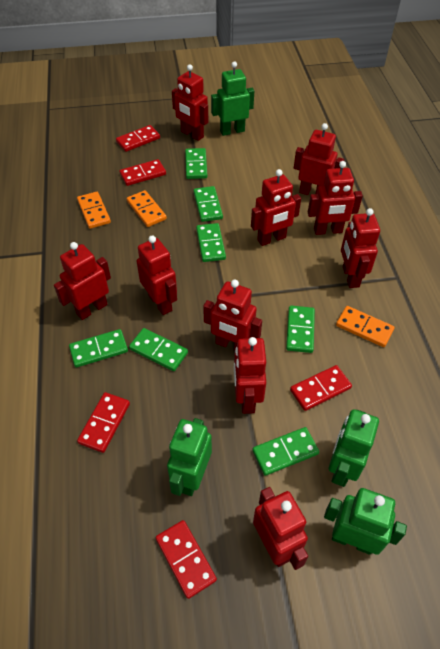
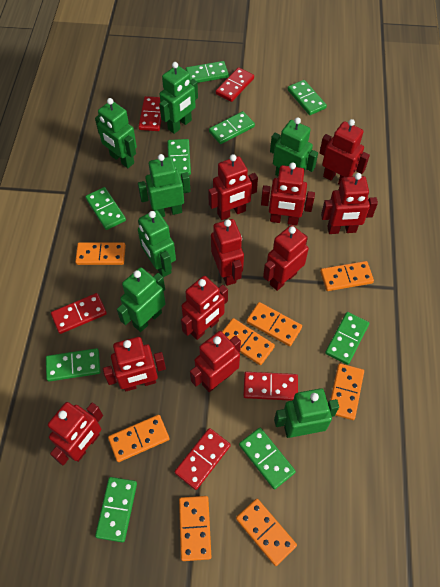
green domino: 7 -> 9
green robot: 4 -> 7
orange domino: 3 -> 8

